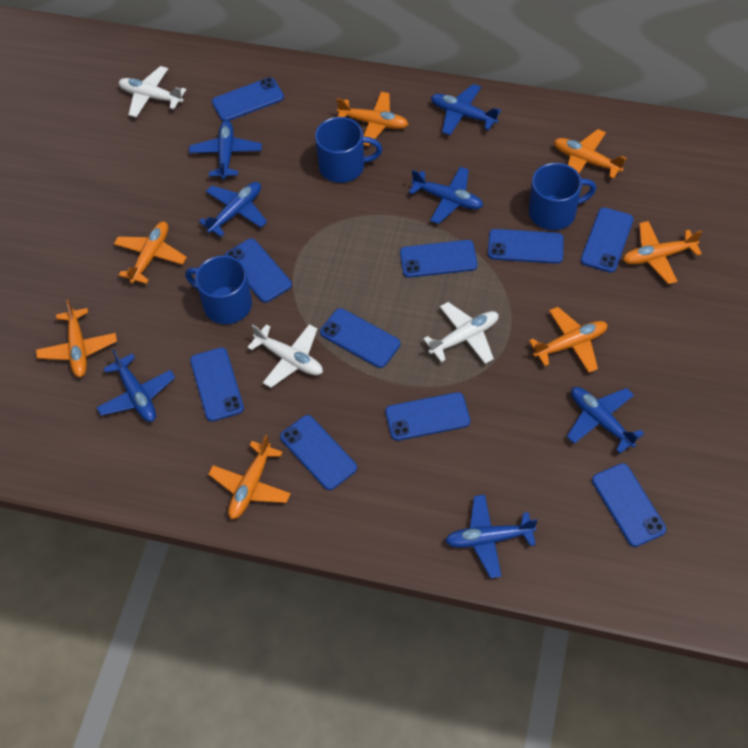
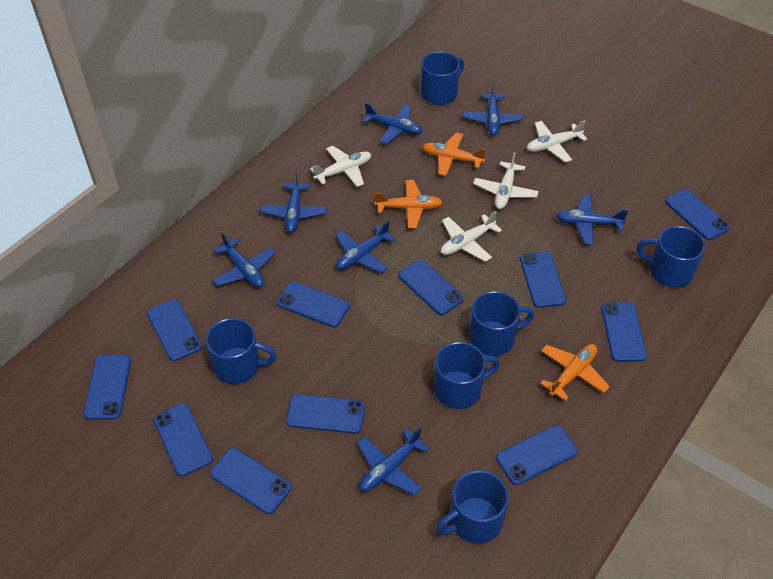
blue mug: 3 -> 6
blue phone: 10 -> 11
orange plane: 7 -> 3
white plane: 3 -> 4

